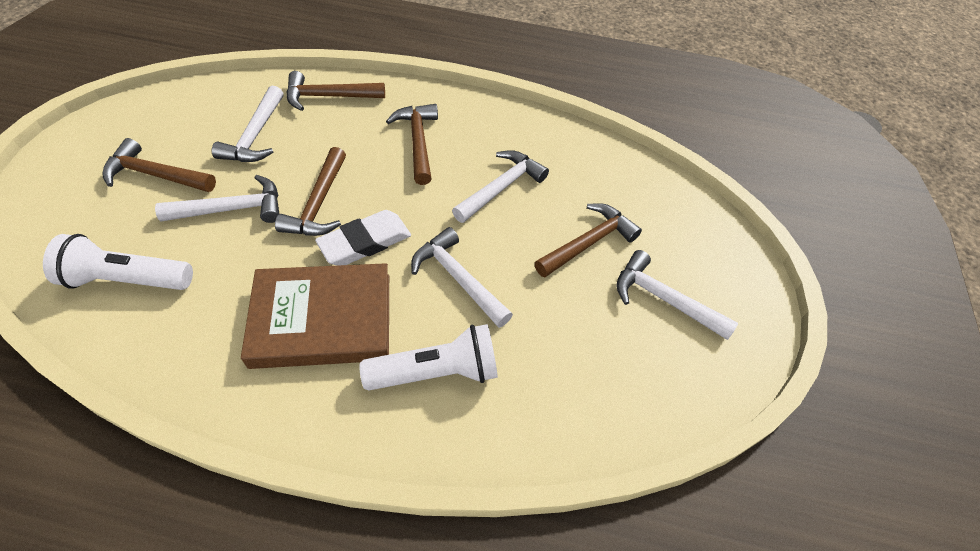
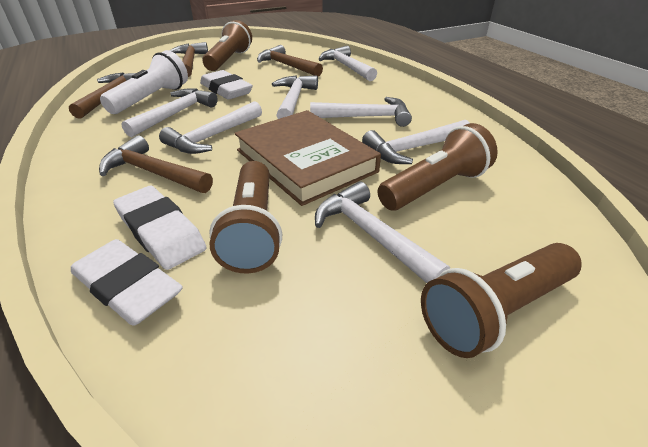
brown flashlight: 0 -> 4
brown hammer: 5 -> 4
white eraser: 1 -> 3
white flashlight: 2 -> 1
white hammer: 5 -> 7

